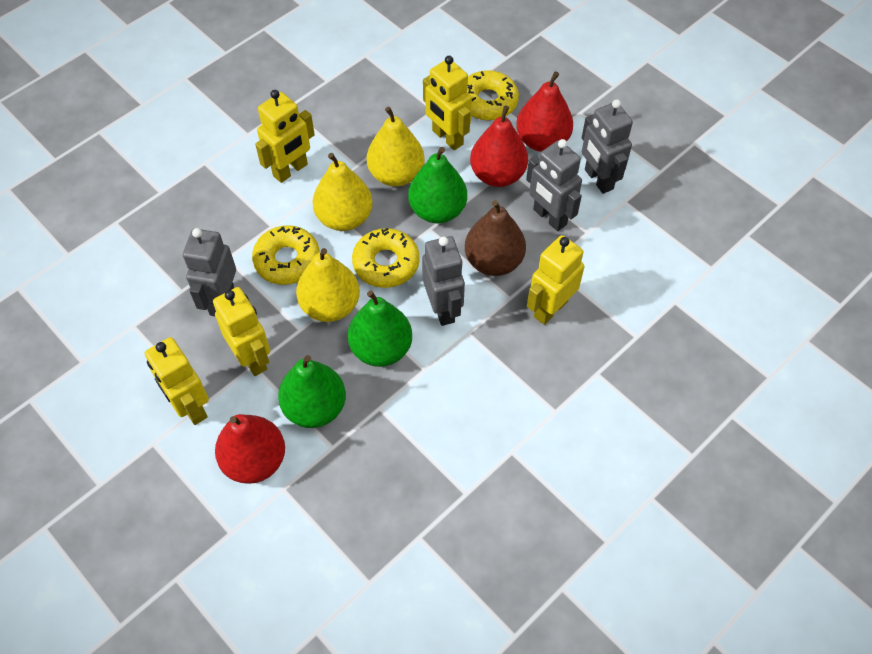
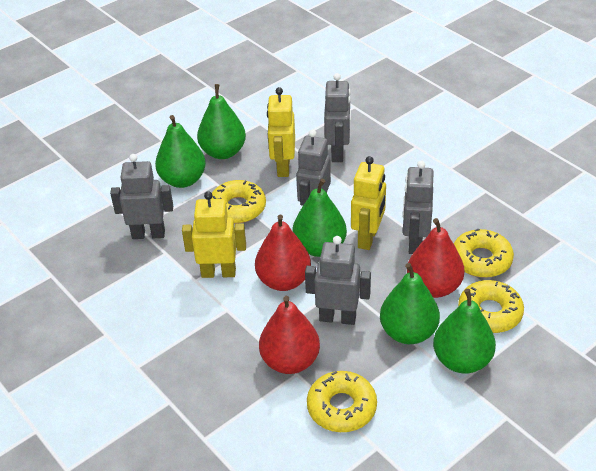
brown pear: 1 -> 0
green pear: 3 -> 5
grey robot: 4 -> 5
yellow donut: 3 -> 4
yellow pear: 3 -> 0
yellow robot: 5 -> 3

